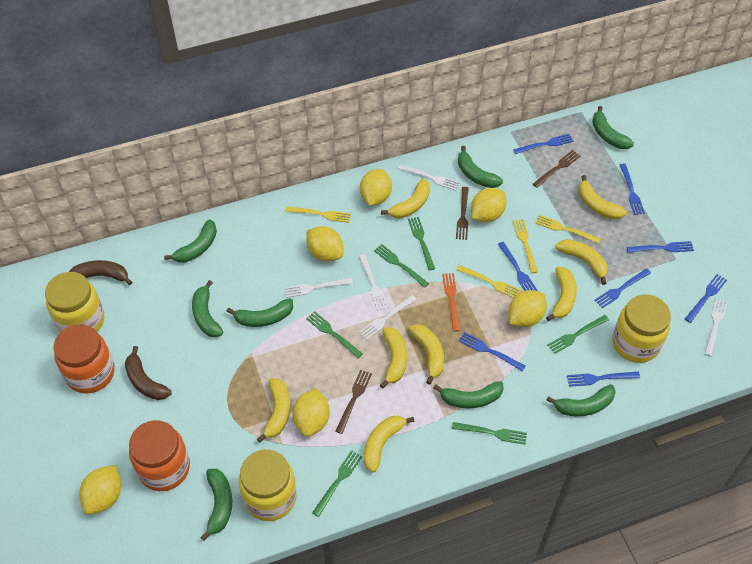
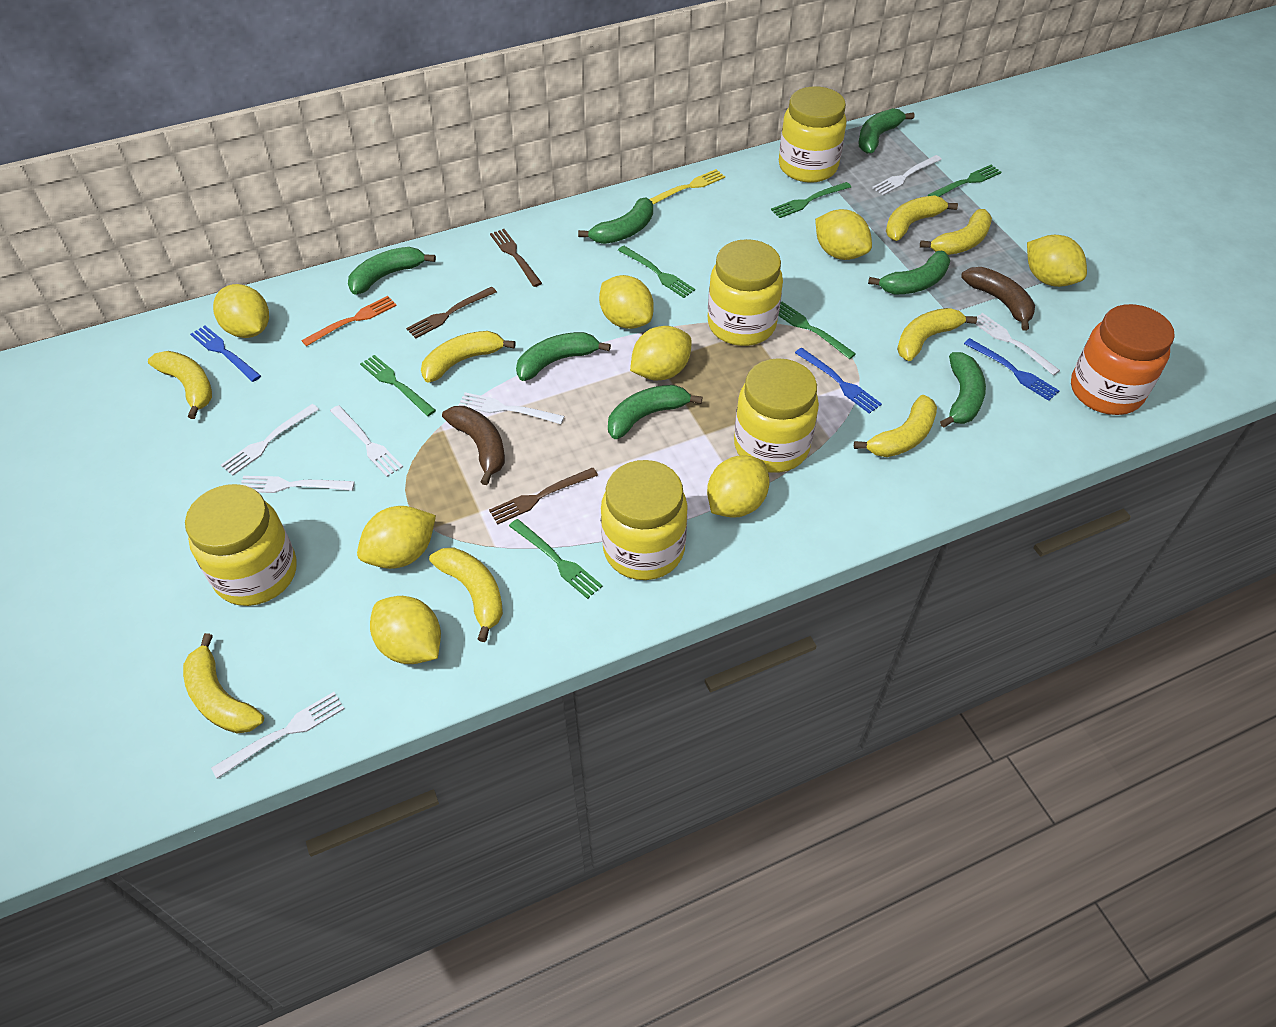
blue fork: 8 -> 3
green banana: 8 -> 7
orange jar: 2 -> 1
white fork: 5 -> 7
yellow fork: 4 -> 1
yellow jar: 3 -> 5
yellow lemon: 6 -> 8

